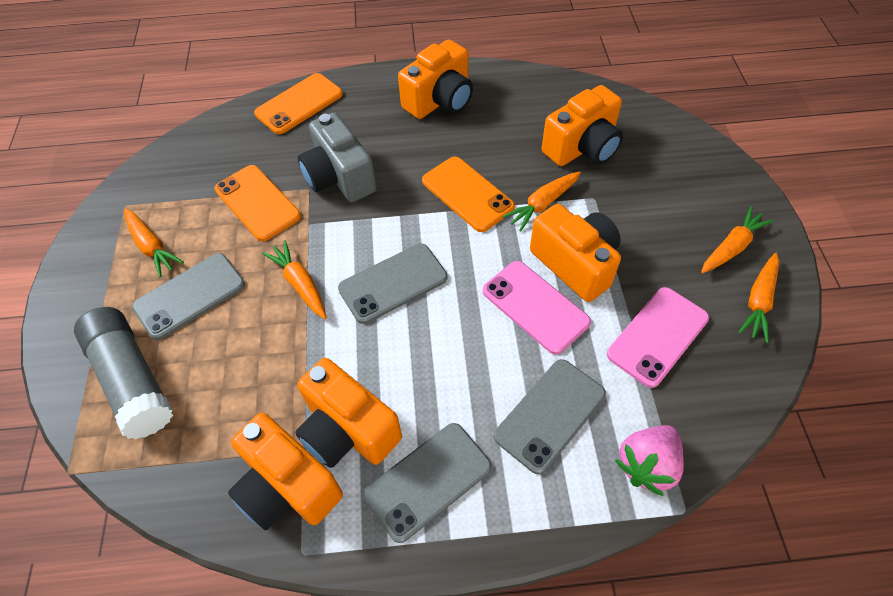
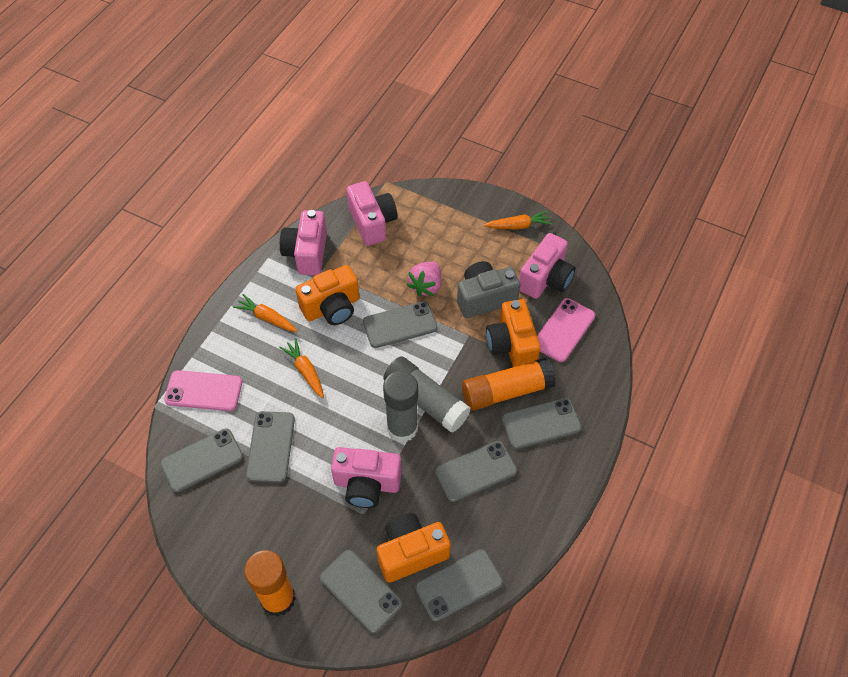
grey glue stick: 1 -> 2
grey phone: 4 -> 7
orange camera: 5 -> 3
orange carrot: 5 -> 3
orange glue stick: 0 -> 2
orange phone: 3 -> 0
pink camera: 0 -> 4

